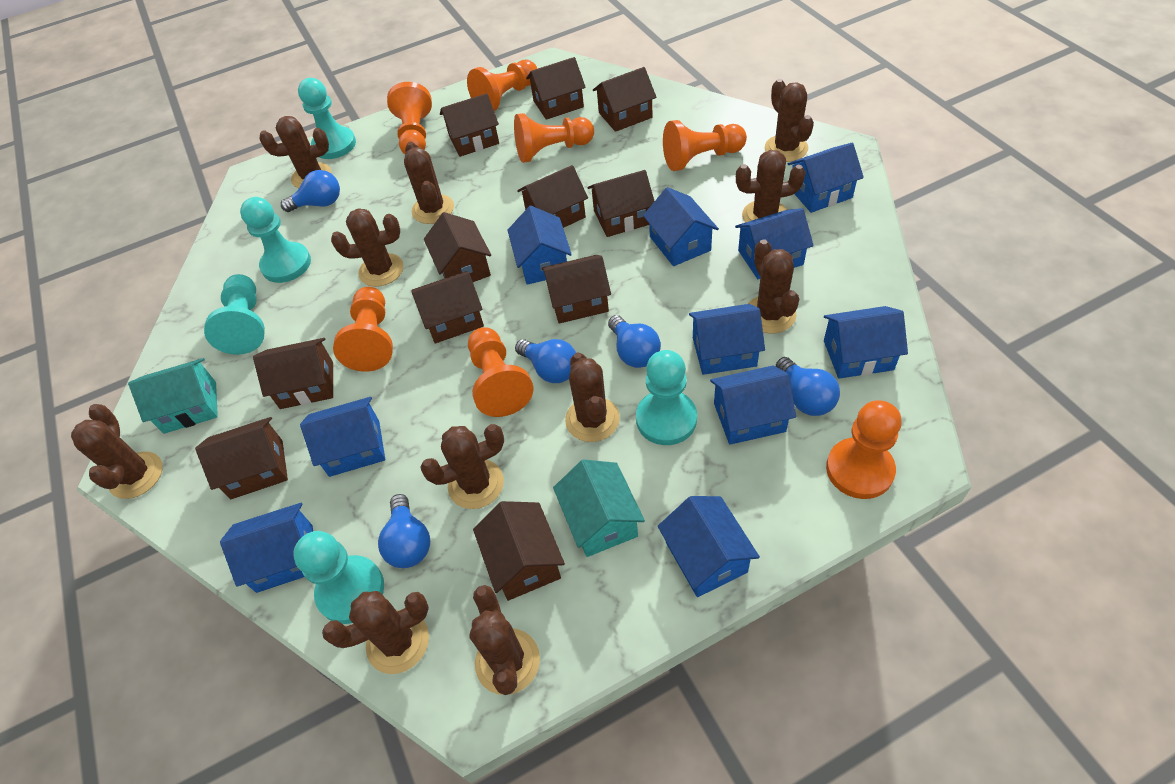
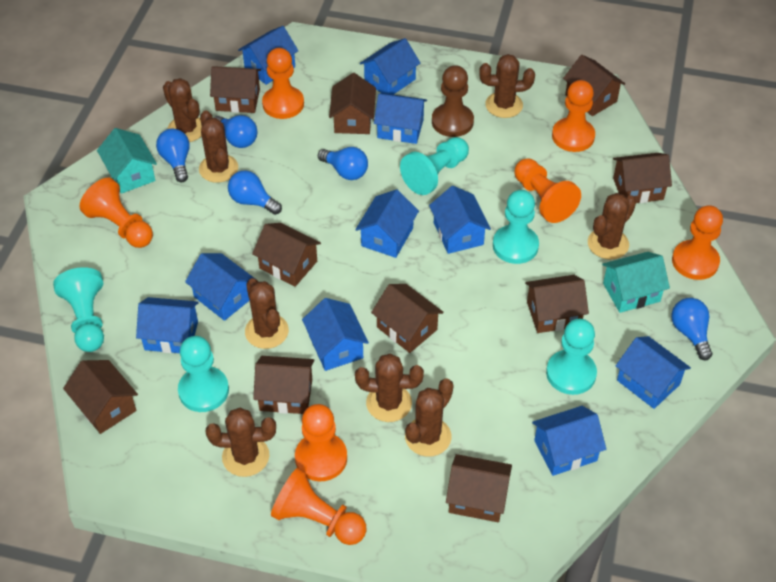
brown cactus: 11 -> 8
brown house: 11 -> 10
brown pawn: 0 -> 1

